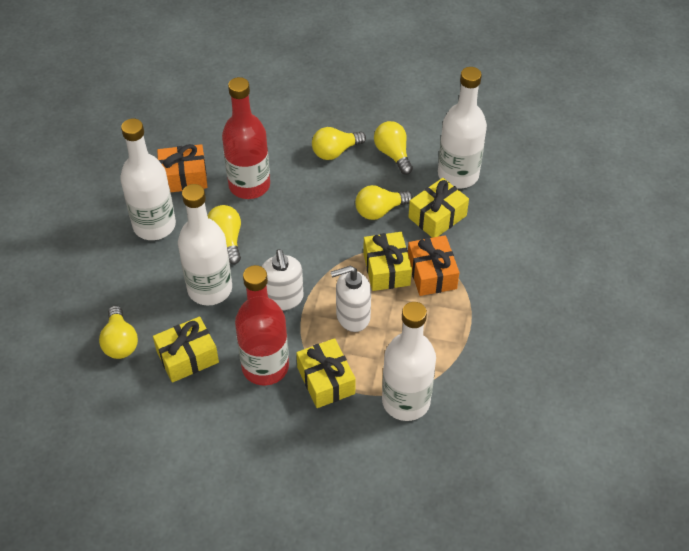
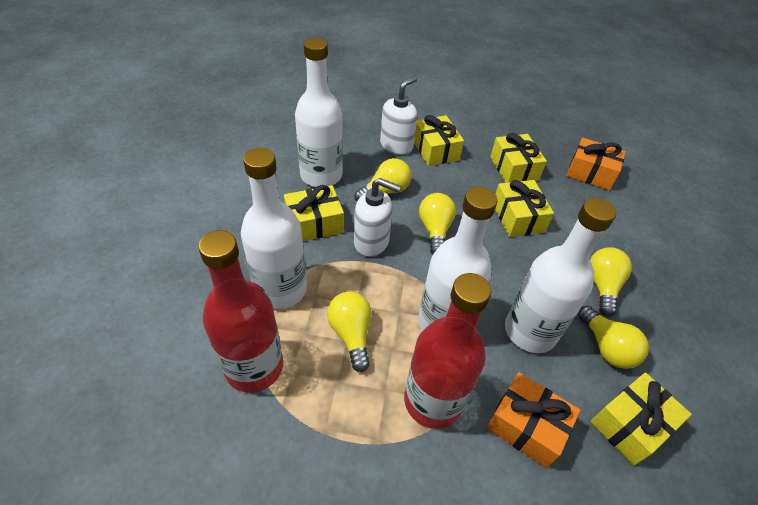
yellow gift: 4 -> 5

